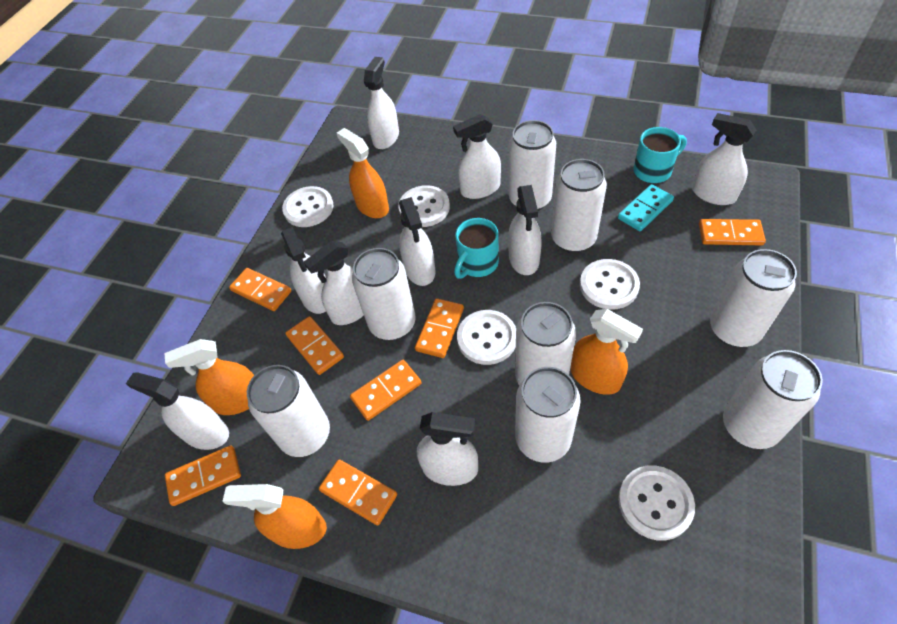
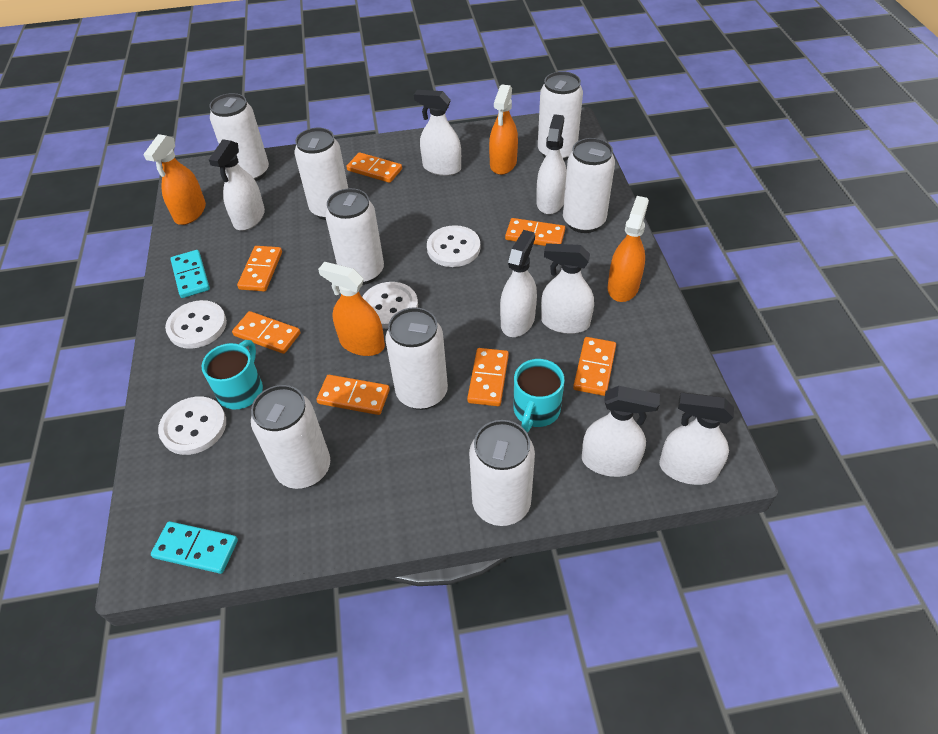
turquoise domino: 1 -> 2
white button: 5 -> 4
white spray bottle: 9 -> 7

